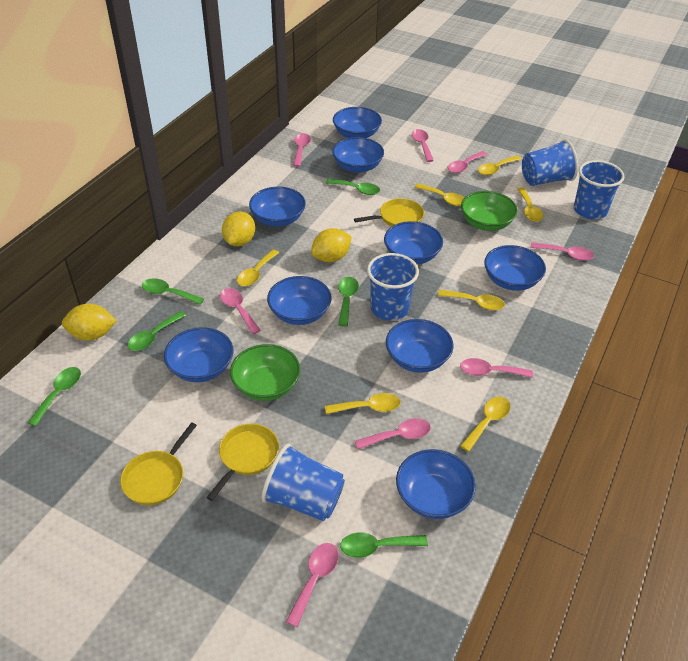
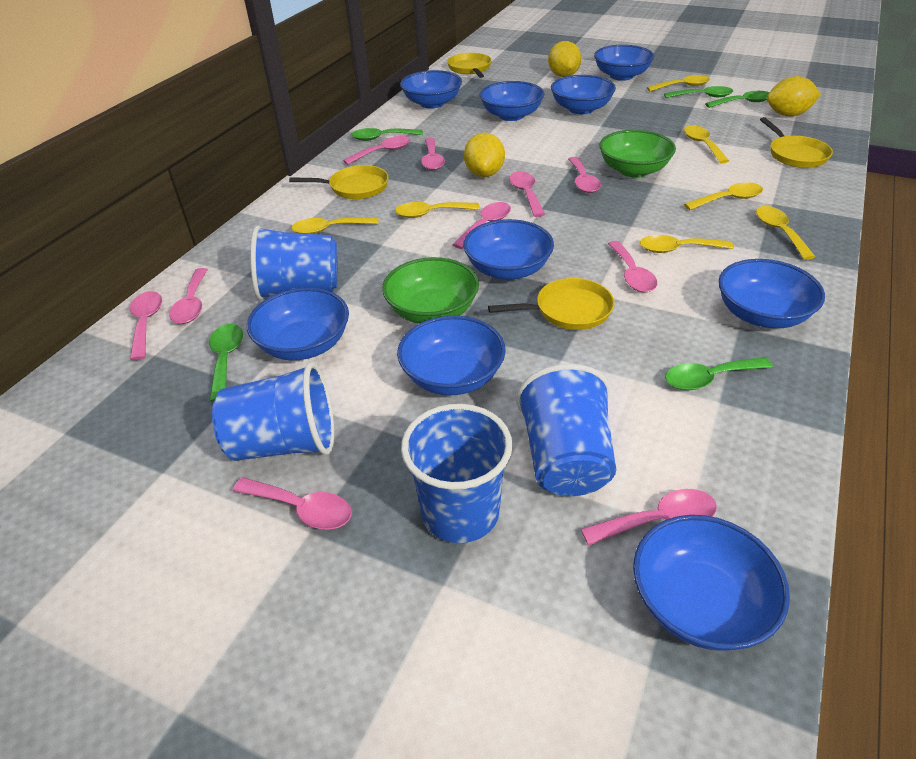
green spoon: 6 -> 5
pink spoon: 8 -> 10
yellow pan: 3 -> 4

